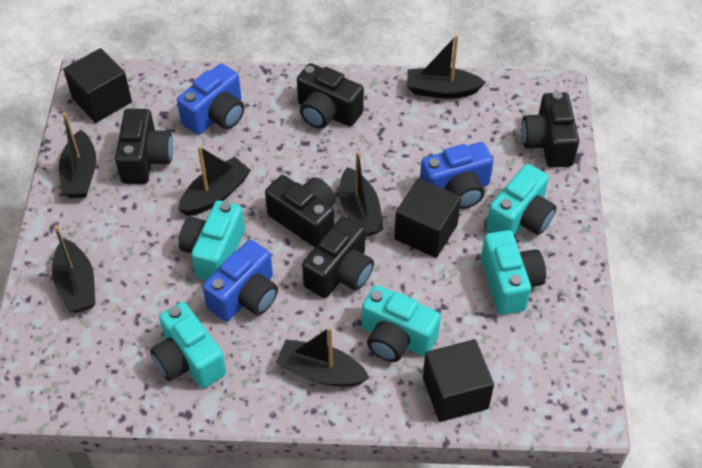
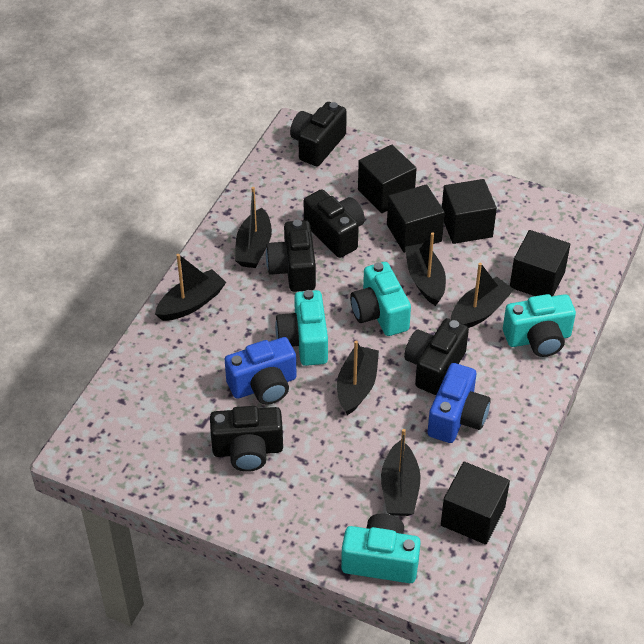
black cube: 3 -> 5
blue camera: 3 -> 2
turquoise camera: 5 -> 4

